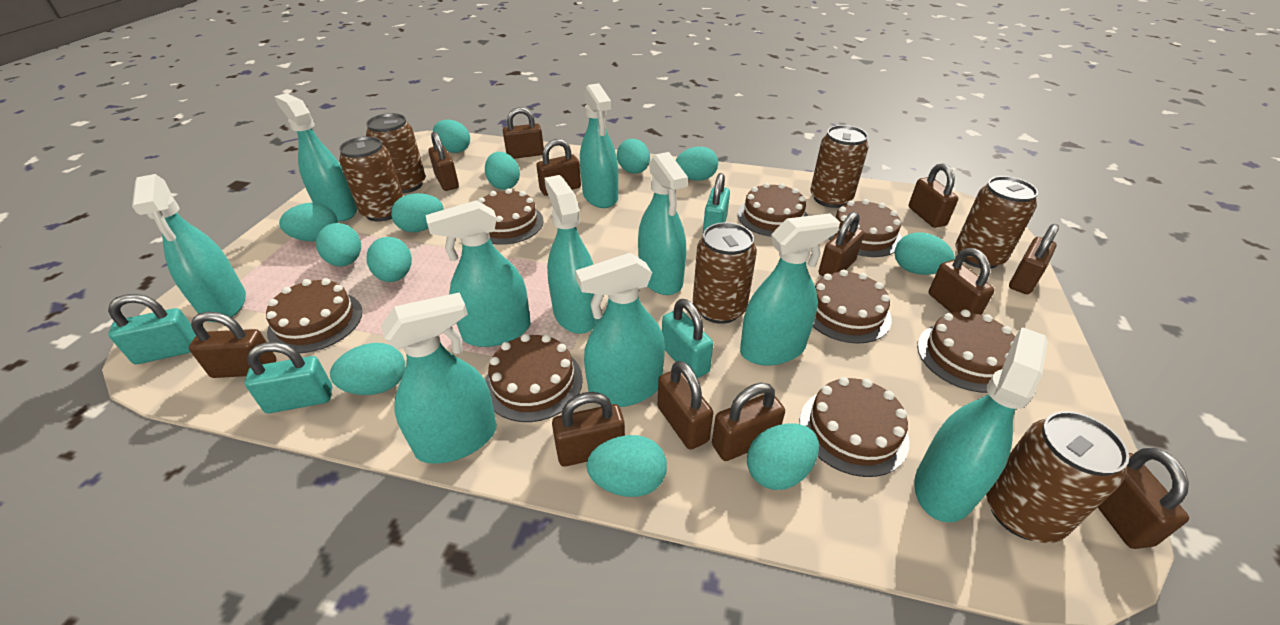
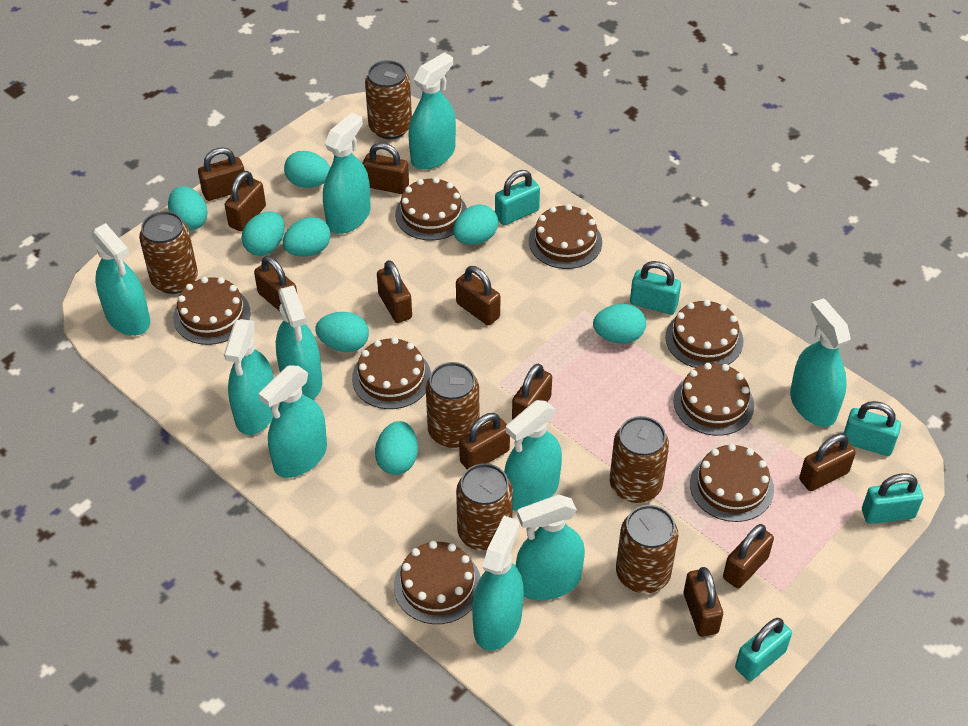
brown padlock: 12 -> 11
turquoise egg: 12 -> 8
turquoise padlock: 4 -> 5

